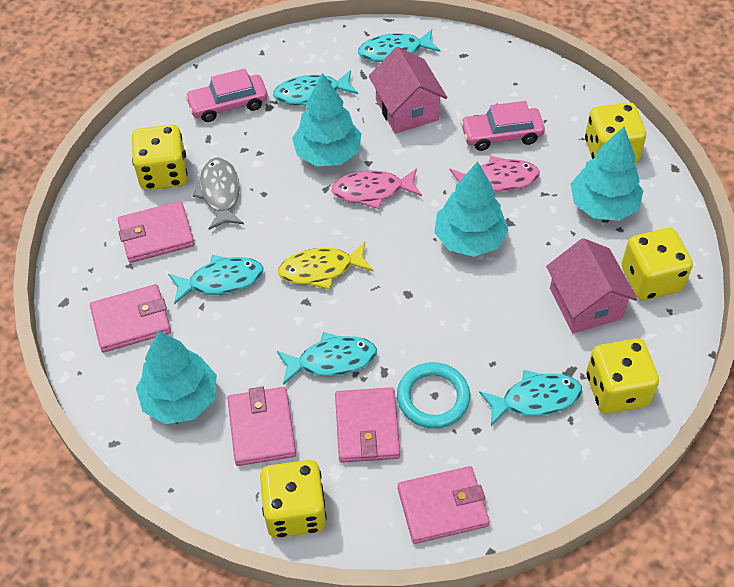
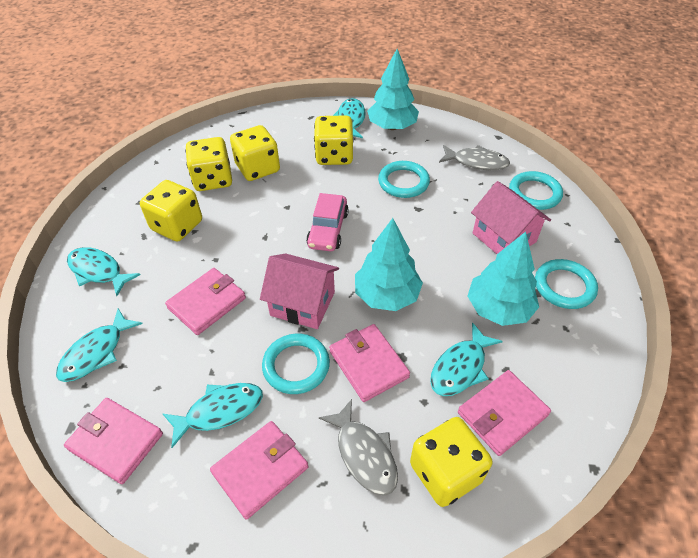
grey fish: 1 -> 2
pink car: 2 -> 1
pink fish: 2 -> 0
turquoise ring: 1 -> 4
turquoise tree: 4 -> 3
yellow fish: 1 -> 0

